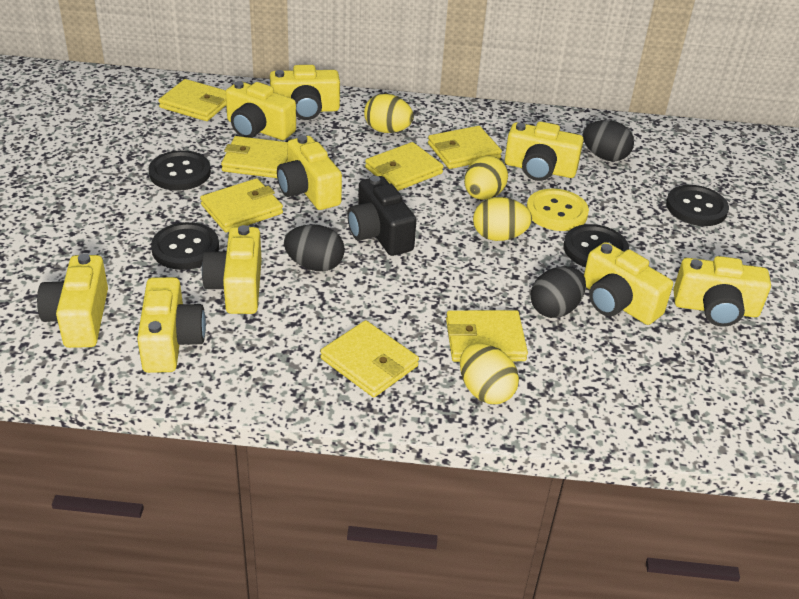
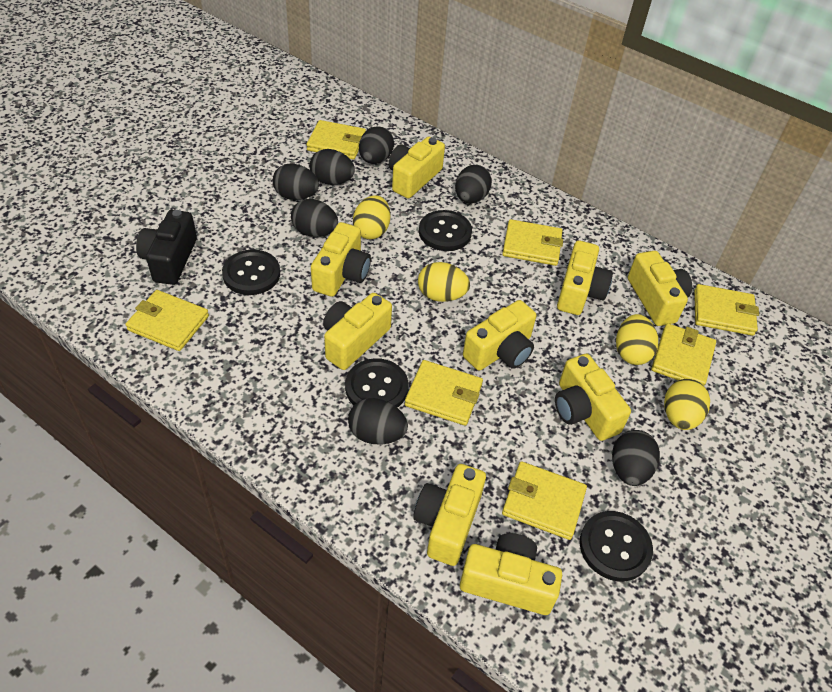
black egg: 3 -> 7
yellow button: 1 -> 0

